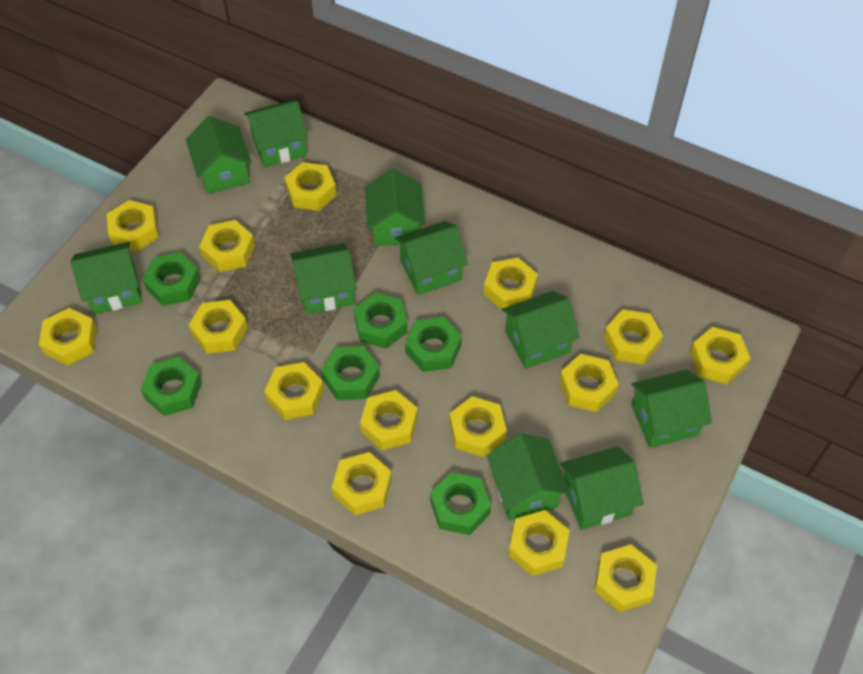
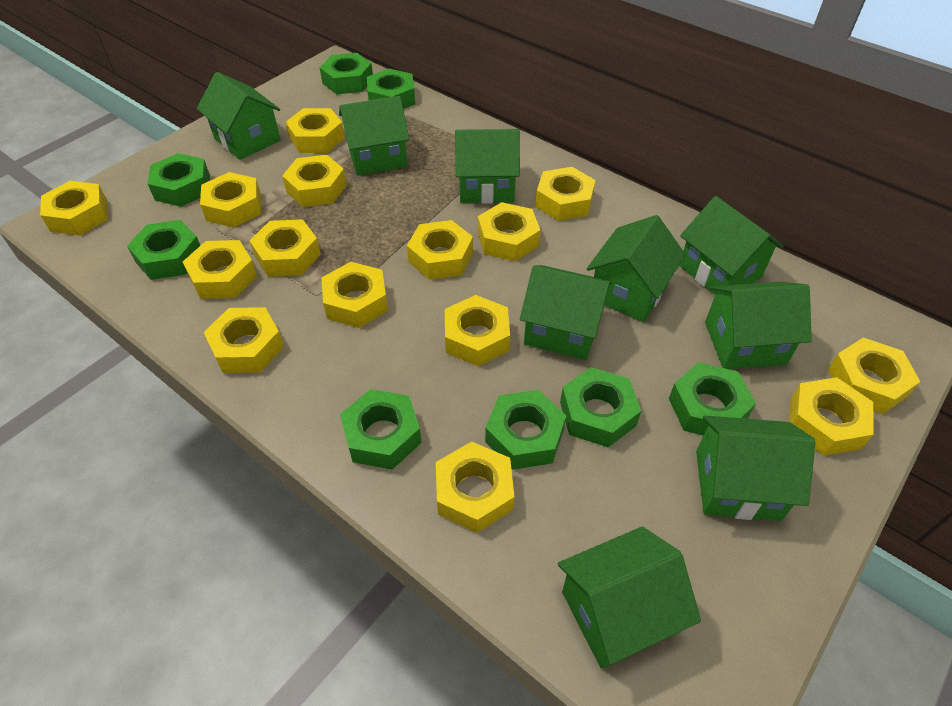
green house: 10 -> 9
green nut: 6 -> 8

